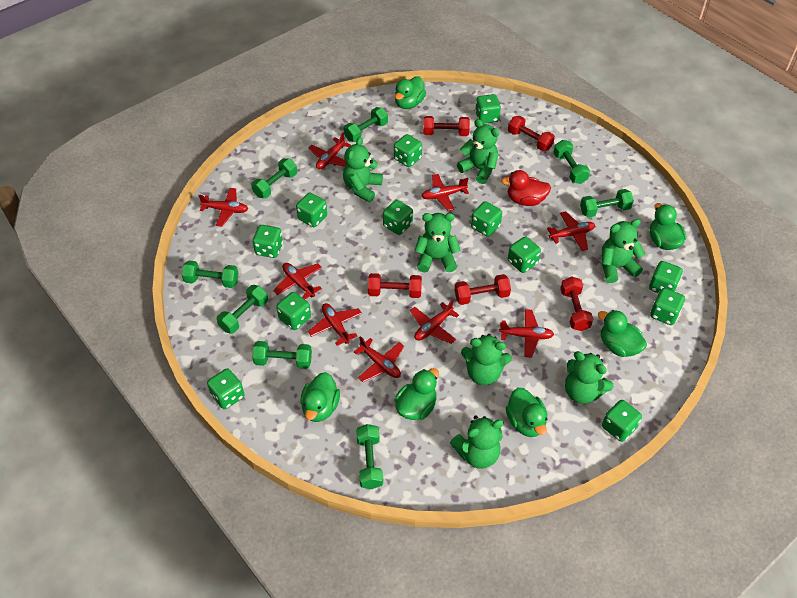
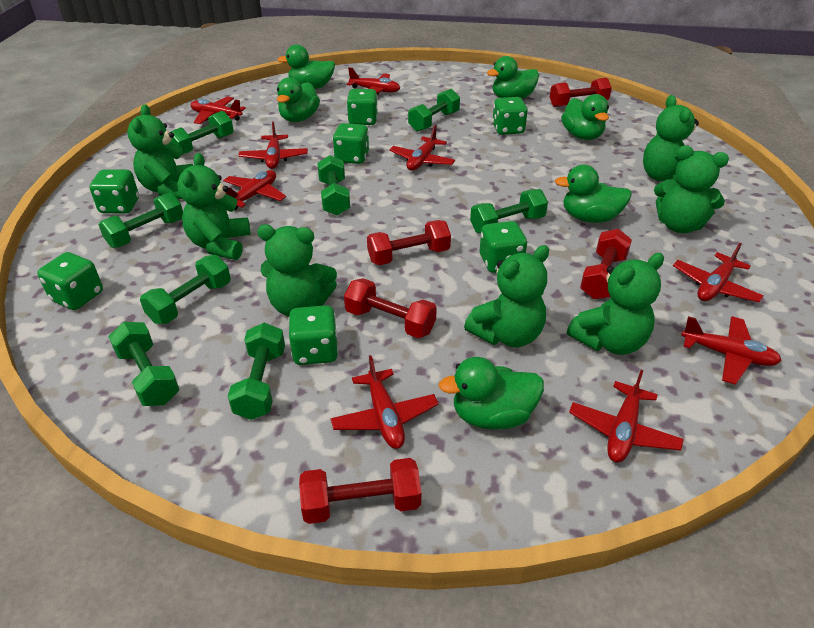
green dice: 12 -> 7
red duck: 1 -> 0

